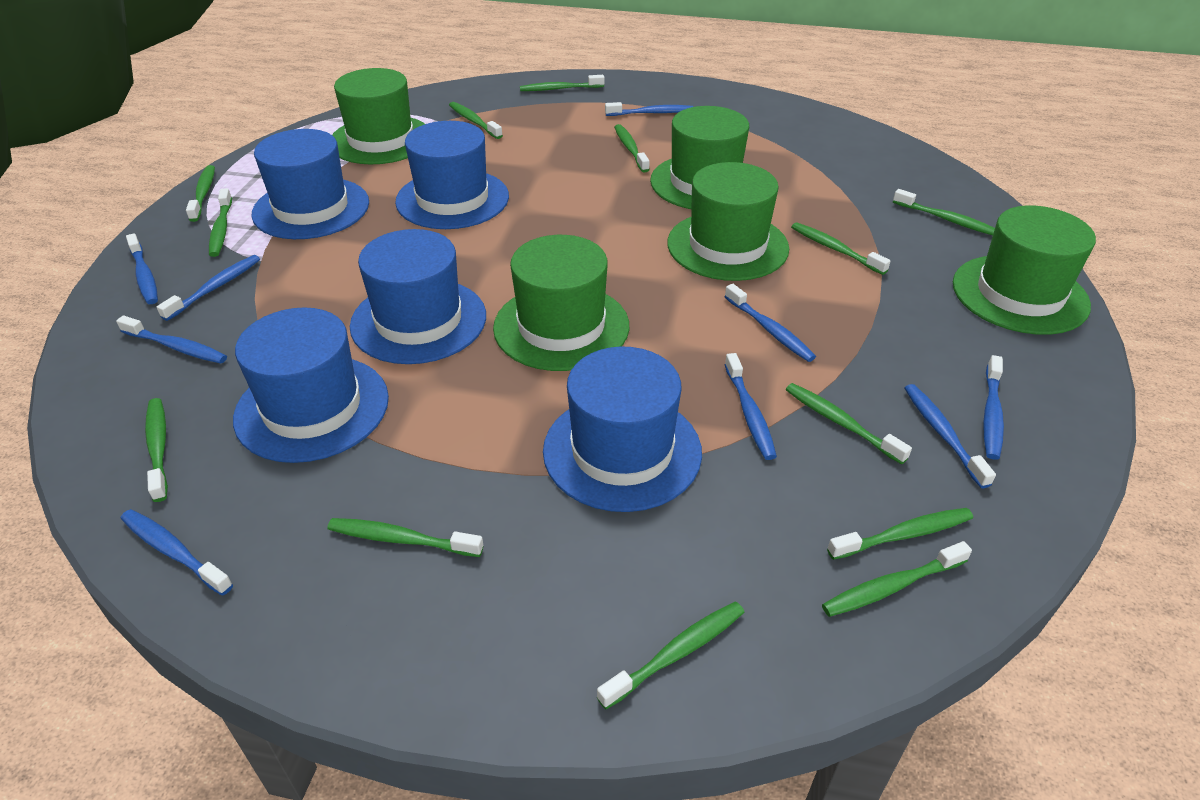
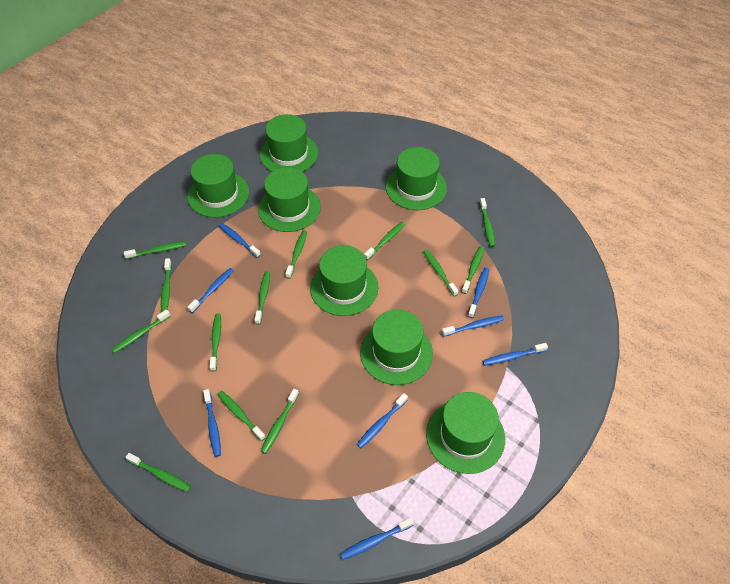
blue hat: 5 -> 0
blue toothbrush: 9 -> 8
green hat: 5 -> 7

